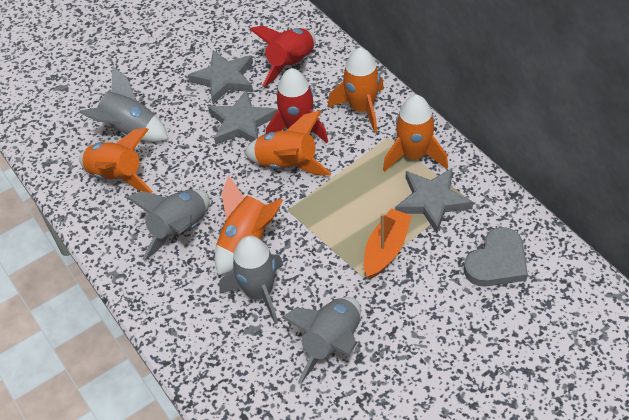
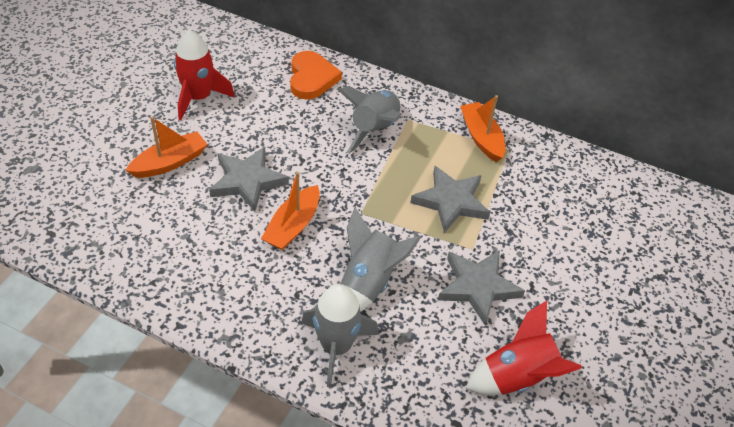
grey heart: 1 -> 0
grey rocket: 4 -> 3
orange boat: 1 -> 3
orange heart: 0 -> 1
orange rocket: 5 -> 0

